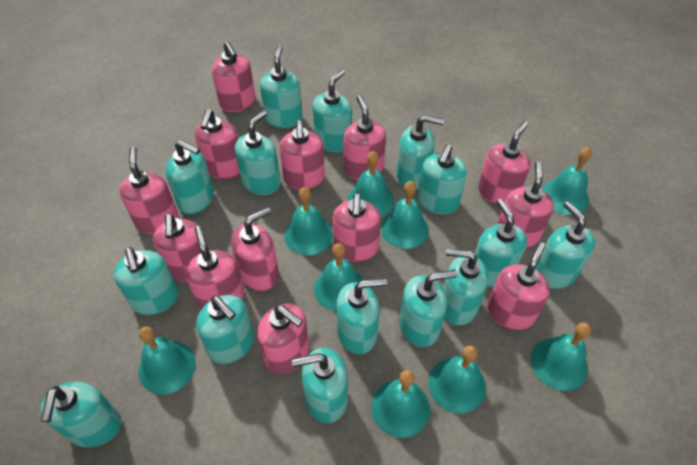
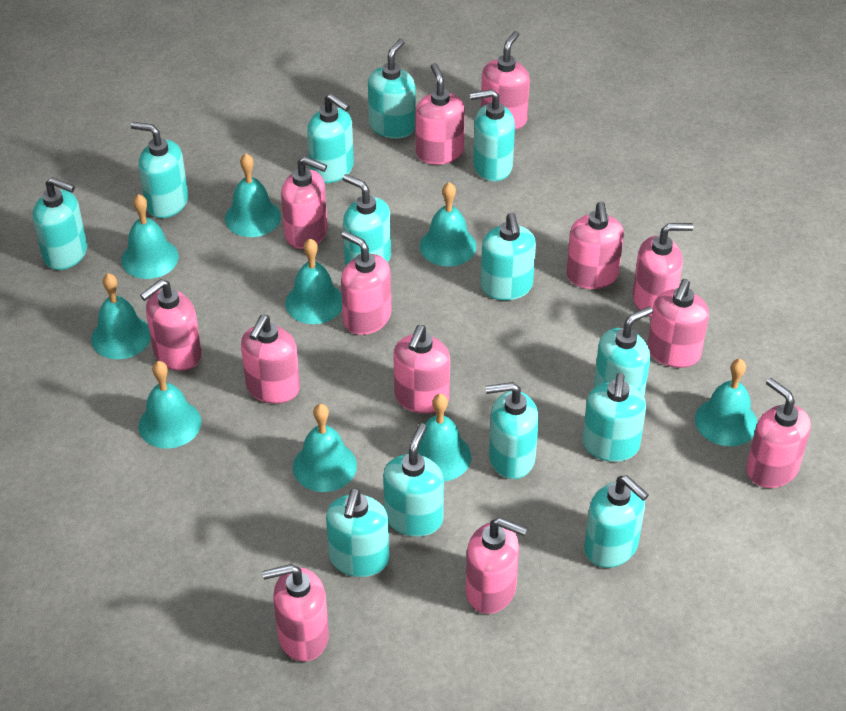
turquoise soap dispenser: 15 -> 13

